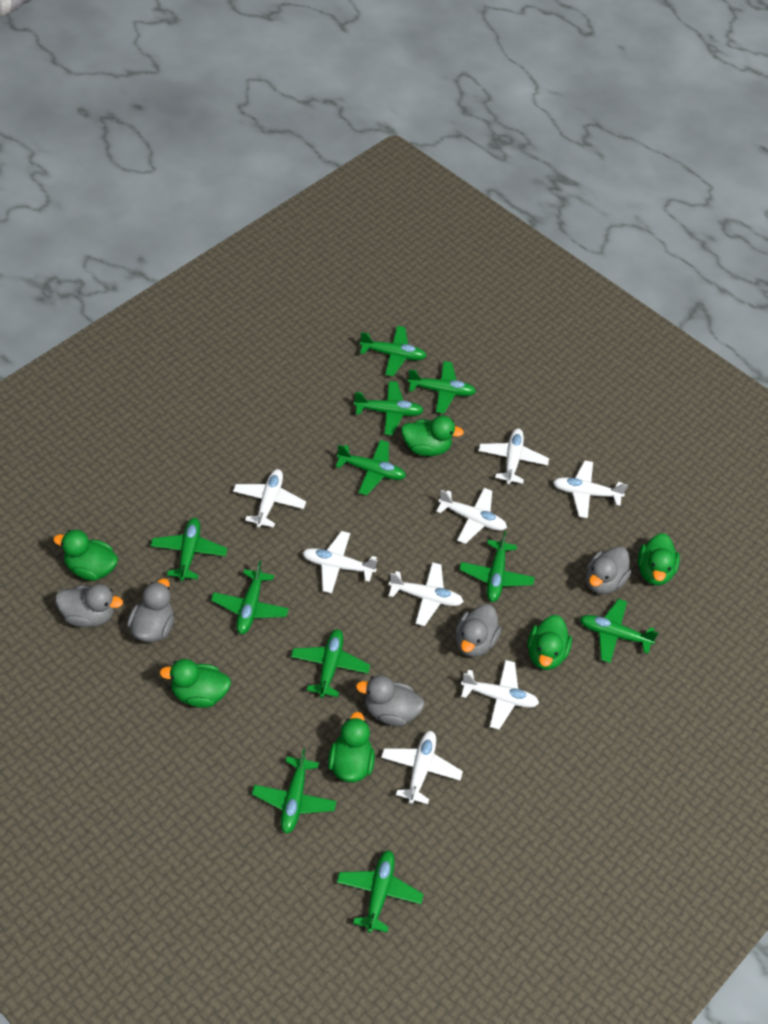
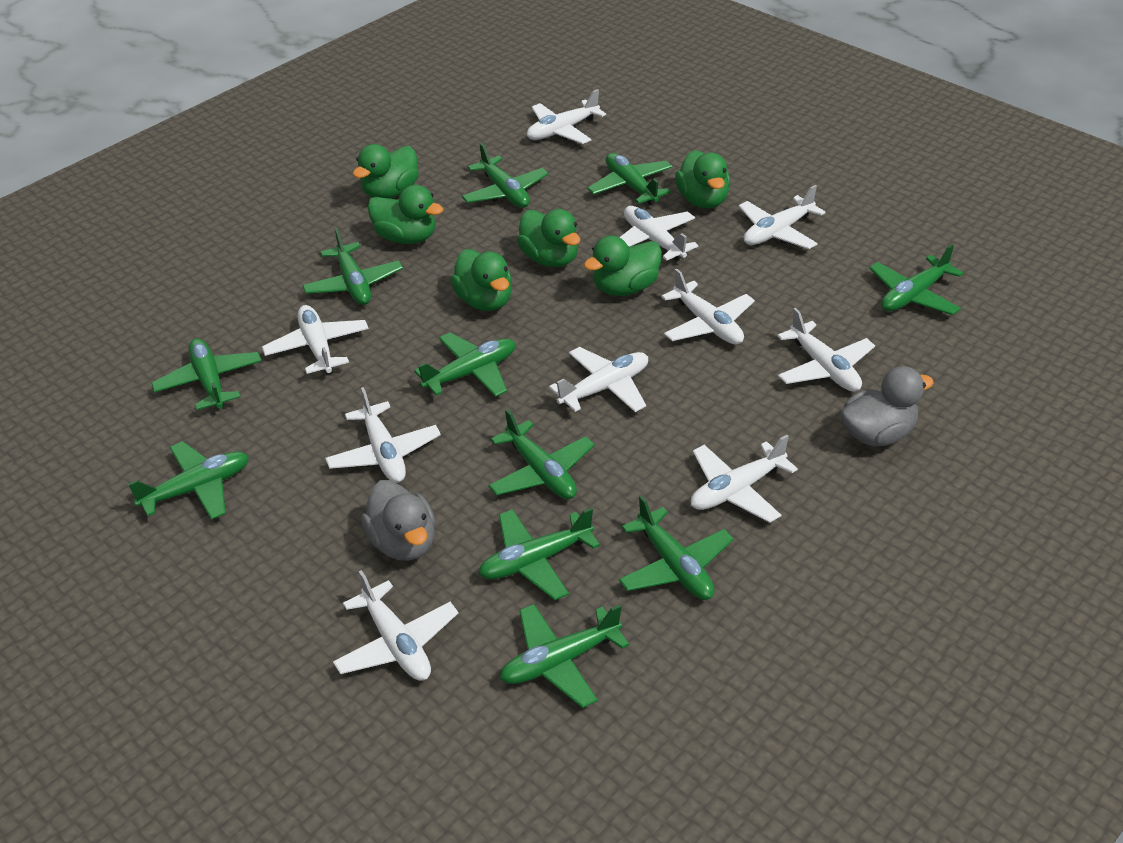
grey duck: 5 -> 2
white plane: 8 -> 10

